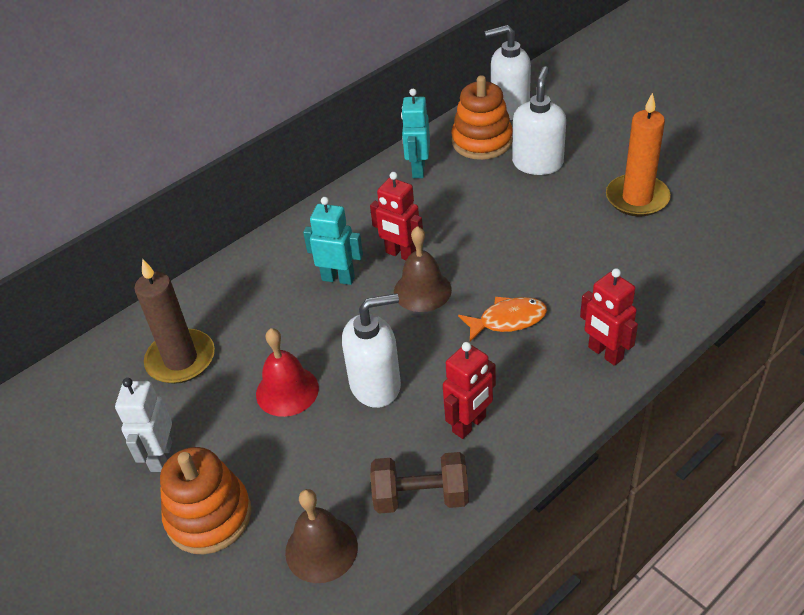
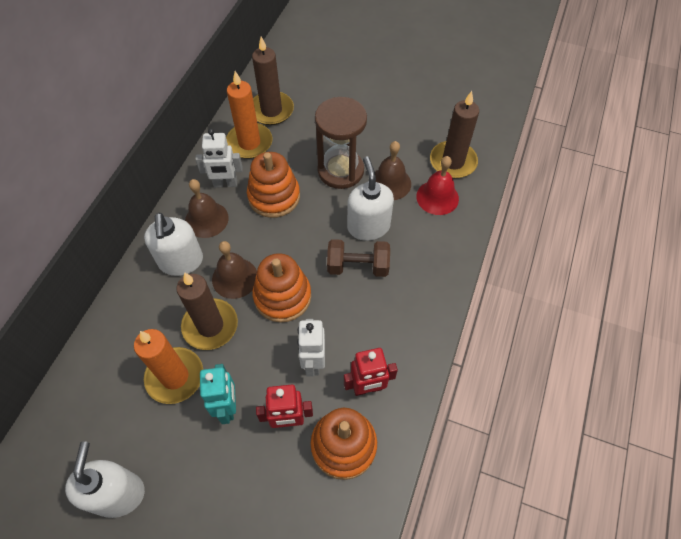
brown bell: 2 -> 3
brown candle: 1 -> 3
brown hourglass: 0 -> 1
orange candle: 1 -> 2
orange fish: 1 -> 0
orange stacking toy: 2 -> 3
red robot: 3 -> 2
turquoise robot: 2 -> 1
white robot: 1 -> 2

